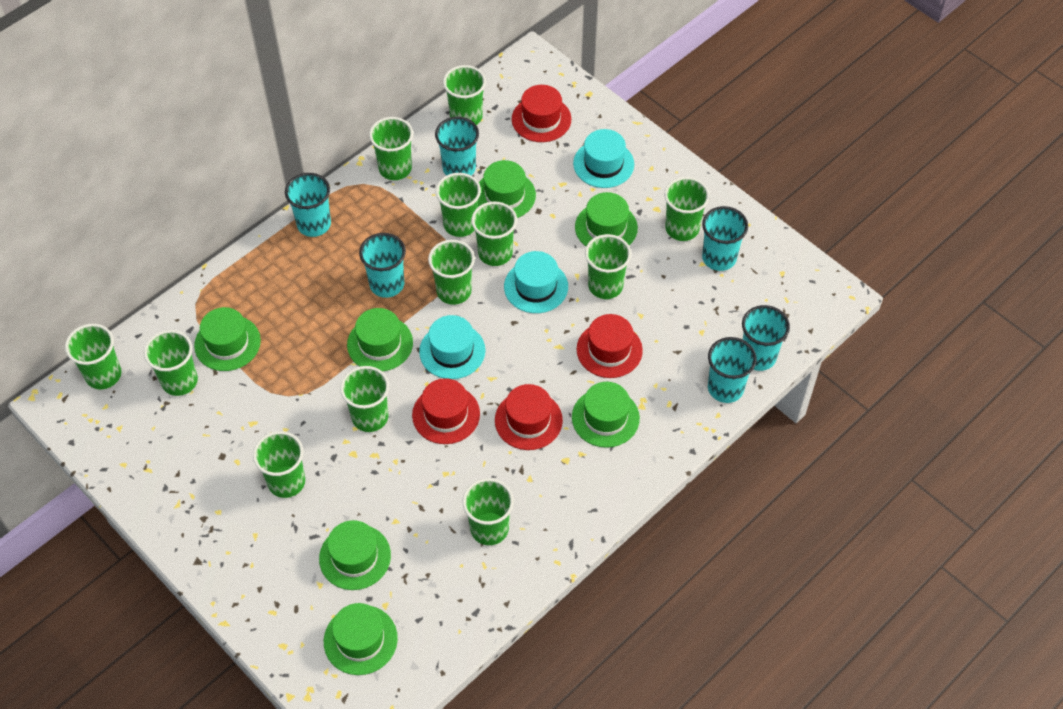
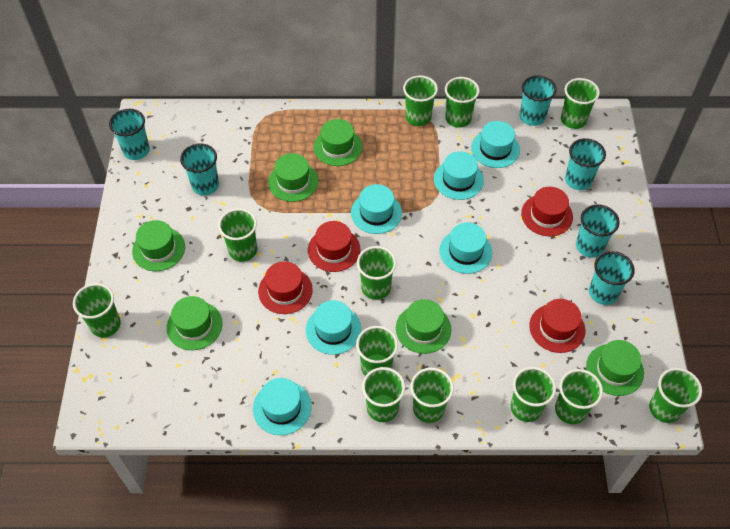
green hat: 7 -> 6
turquoise hat: 3 -> 6

